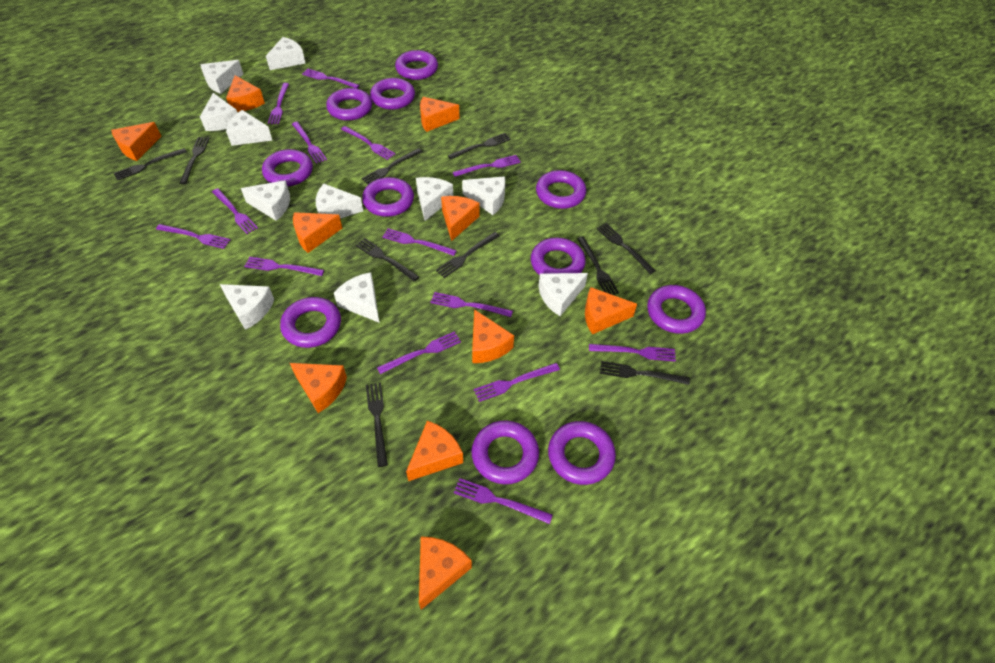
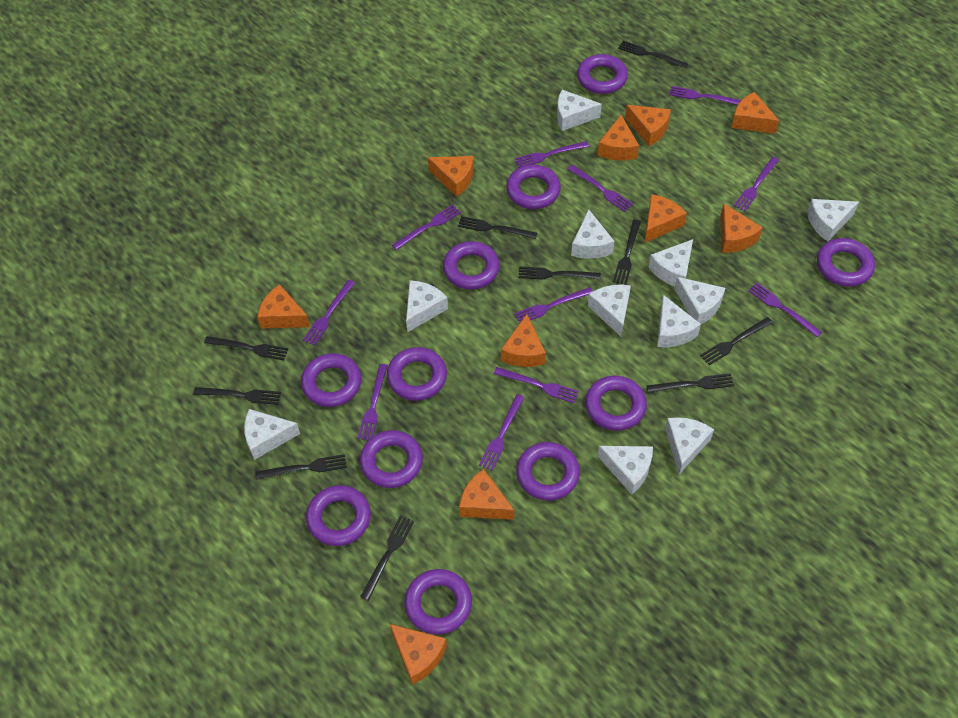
purple fork: 14 -> 11

